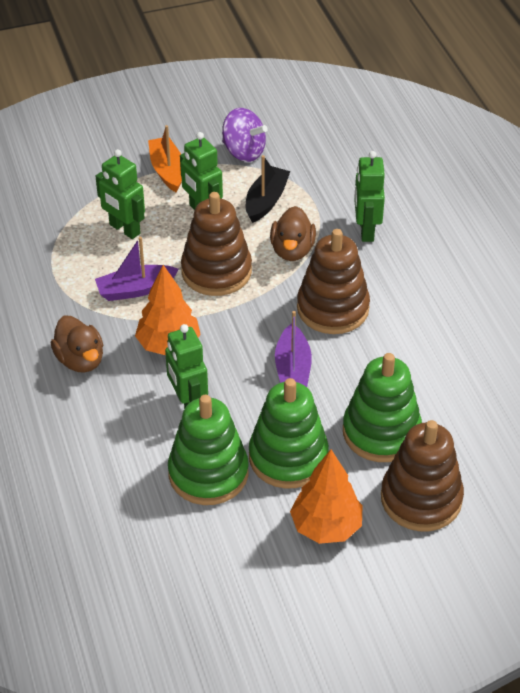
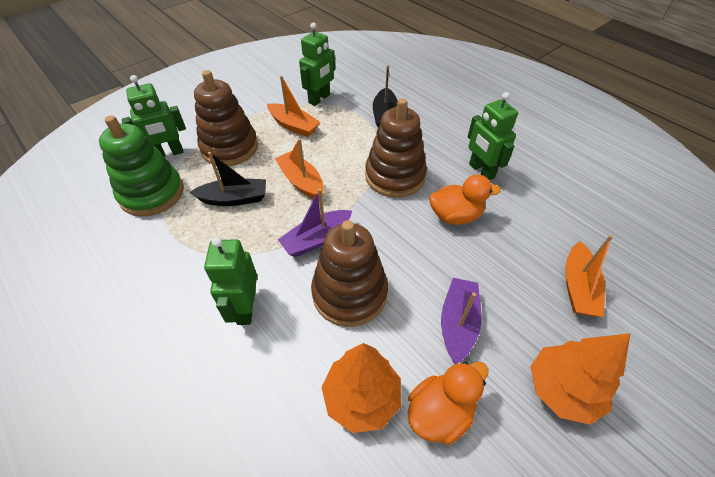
black boat: 1 -> 2
brown duck: 2 -> 0
green stacking toy: 3 -> 1
orange boat: 1 -> 3
orange duck: 0 -> 2
purple spinning top: 1 -> 0

